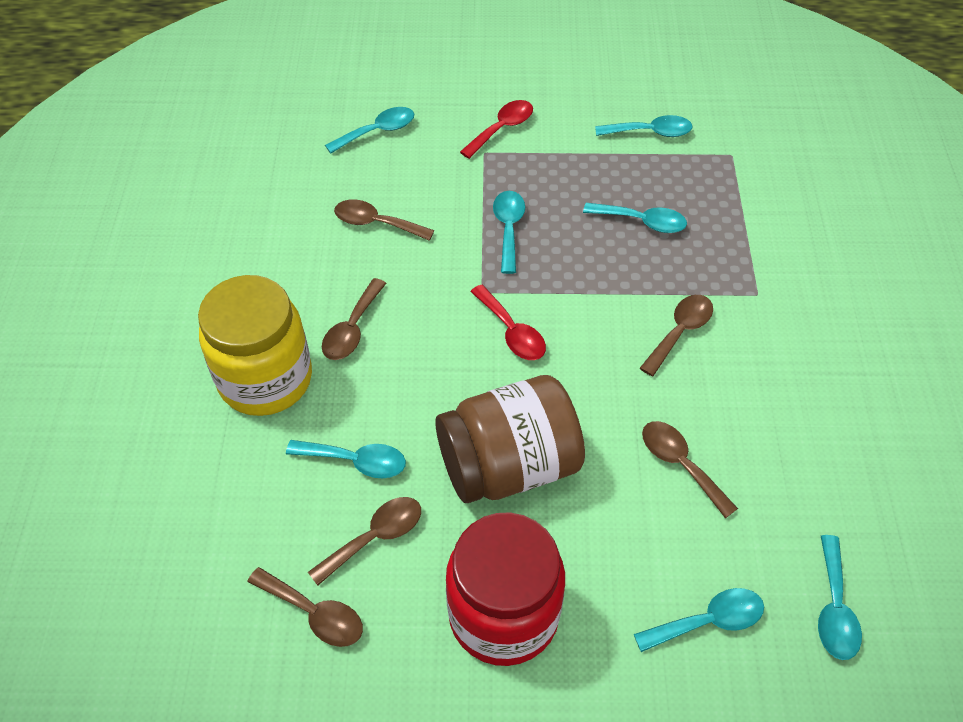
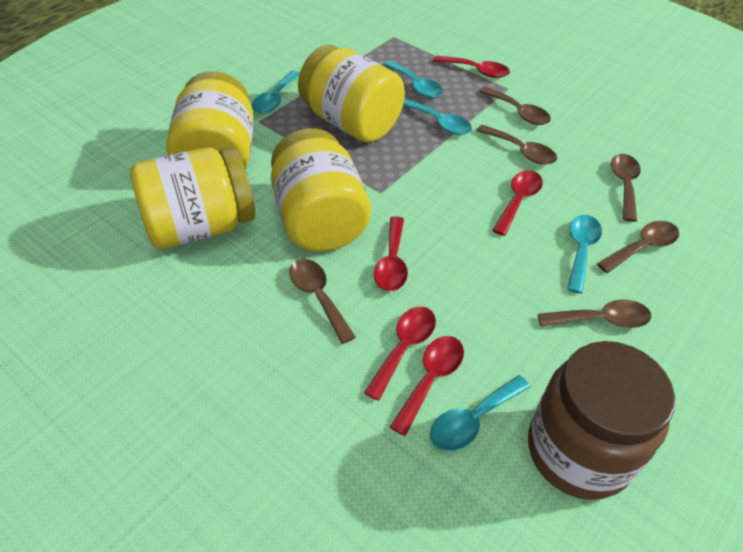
red jar: 1 -> 0
red spoon: 2 -> 5
turquoise spoon: 7 -> 5
yellow jar: 1 -> 4

